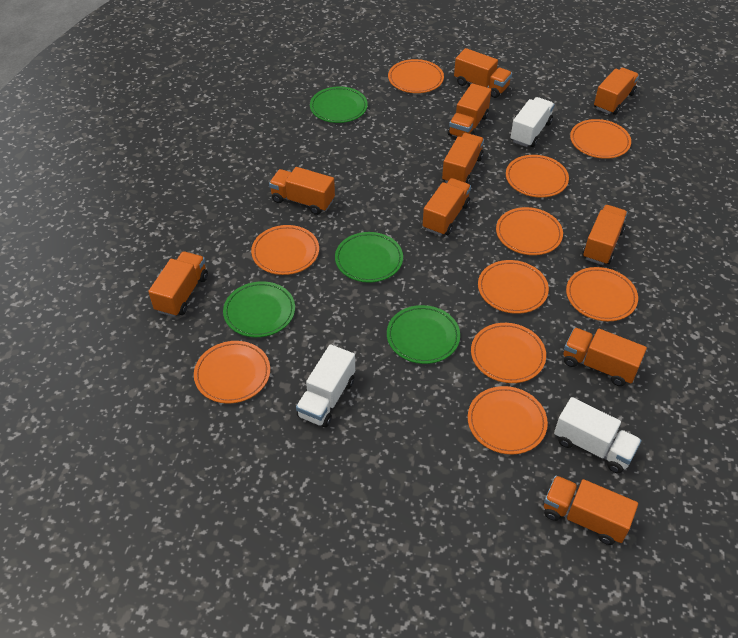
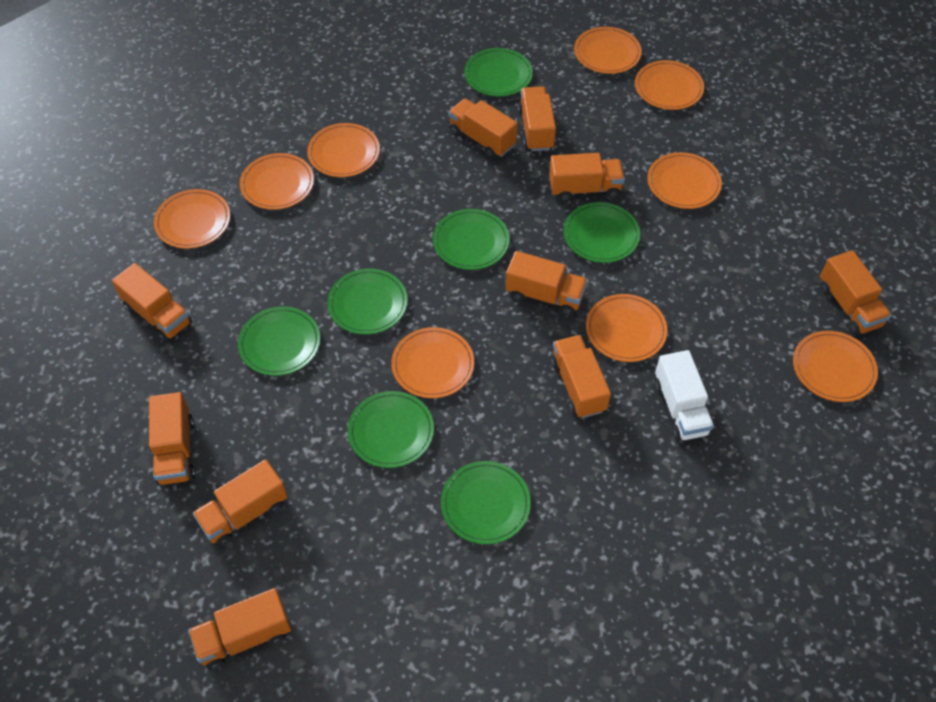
green plate: 4 -> 7
orange plate: 10 -> 9
white truck: 3 -> 1

